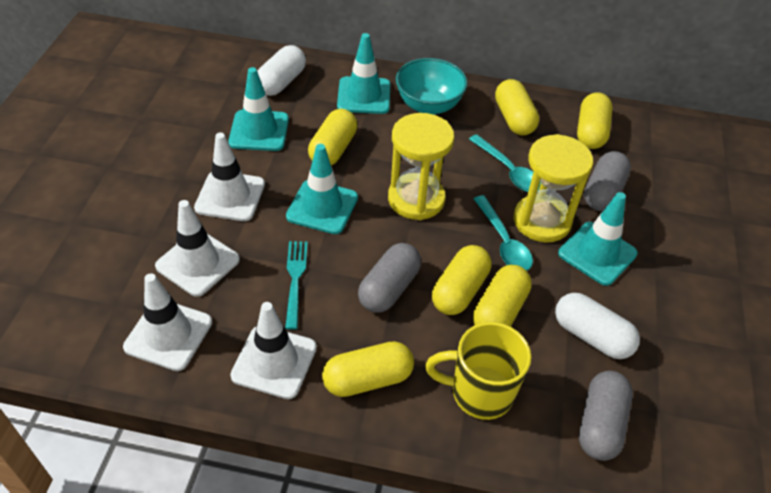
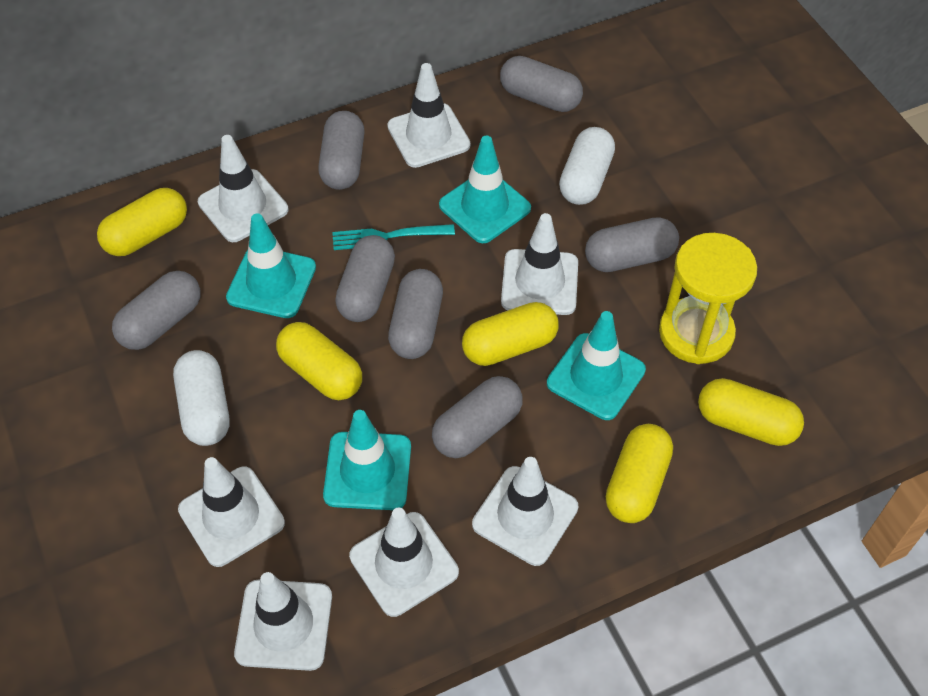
grey capsule: 3 -> 7
turquoise bowl: 1 -> 0
turquoise spoon: 2 -> 0
white traffic cone: 4 -> 7
yellow capsule: 6 -> 5
yellow hourglass: 2 -> 1
yellow mug: 1 -> 0

